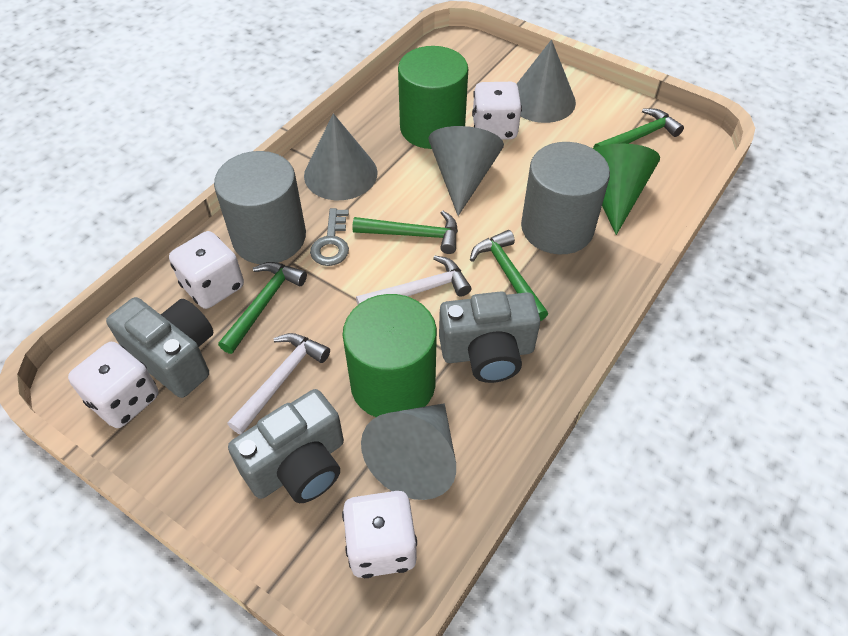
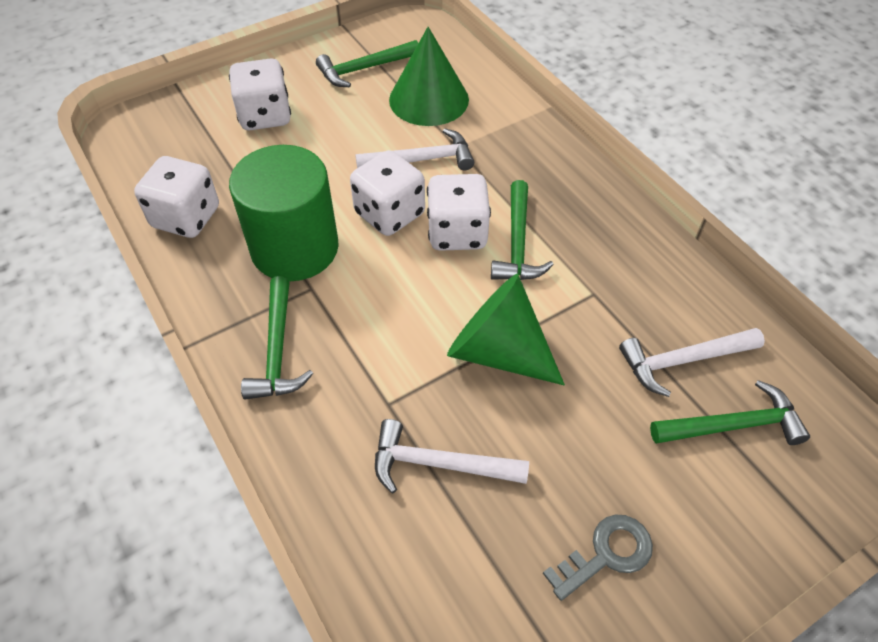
green cone: 1 -> 2
green cylinder: 2 -> 1
grey camera: 3 -> 0
grey cone: 4 -> 0
grey cylinder: 2 -> 0
white hammer: 2 -> 3

